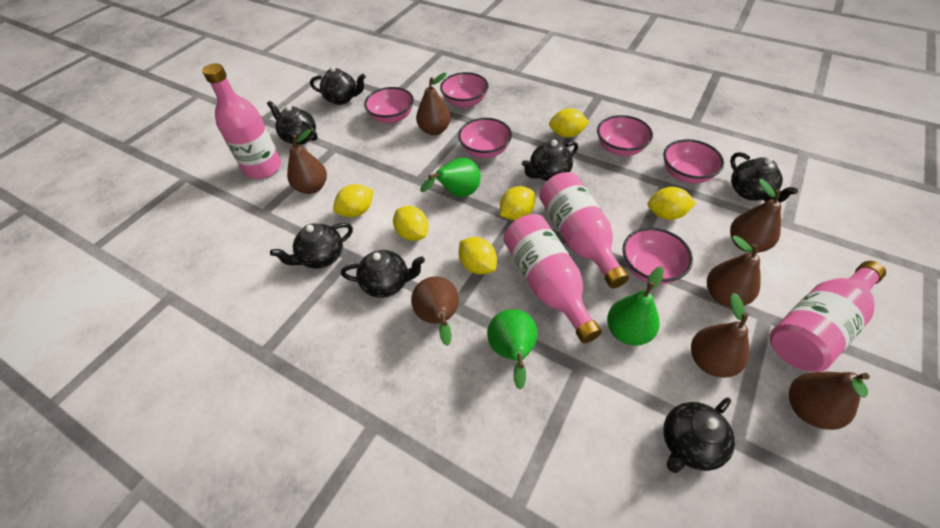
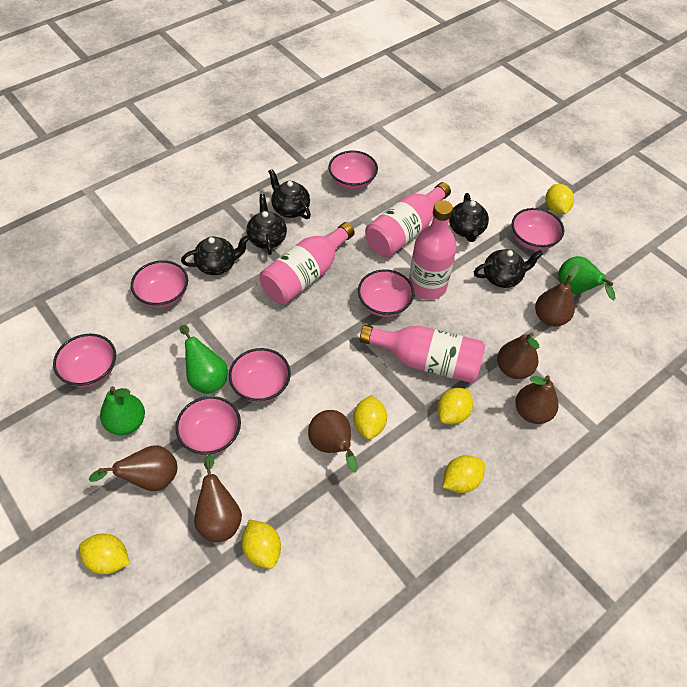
black teapot: 7 -> 5
brown pear: 7 -> 6
pink bowl: 6 -> 7

